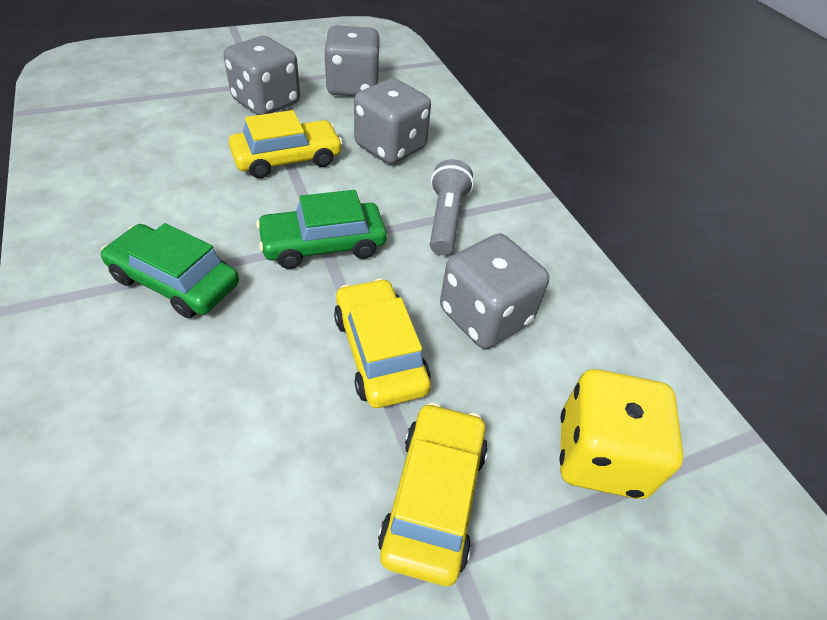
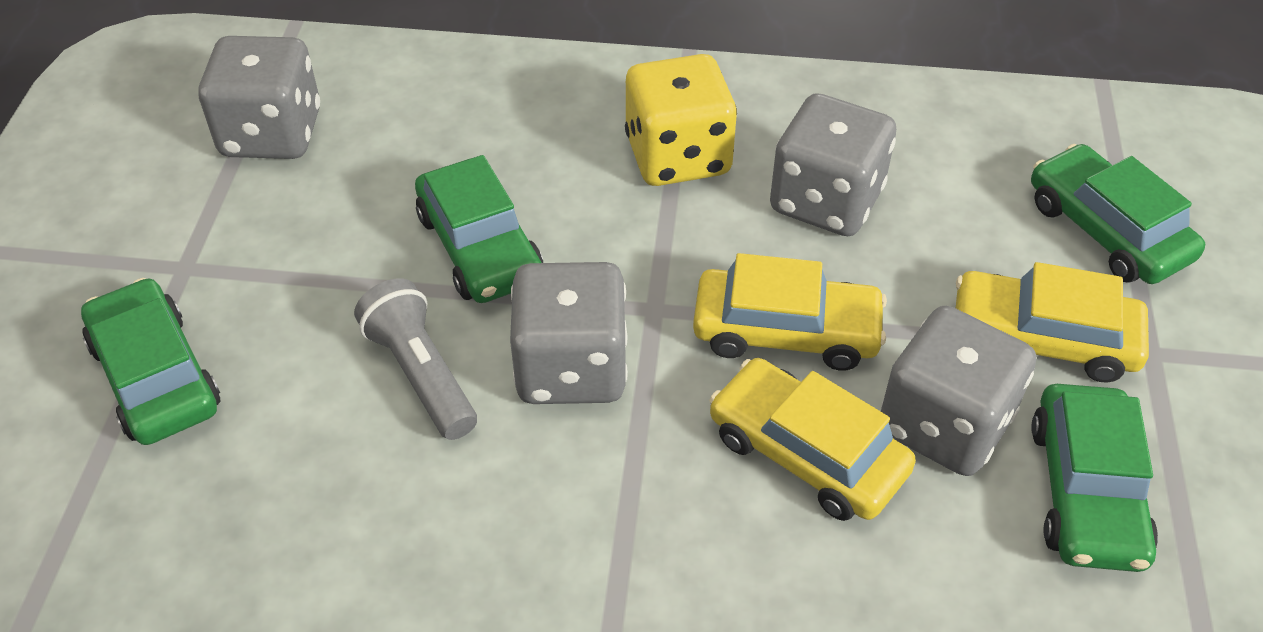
green car: 2 -> 4

